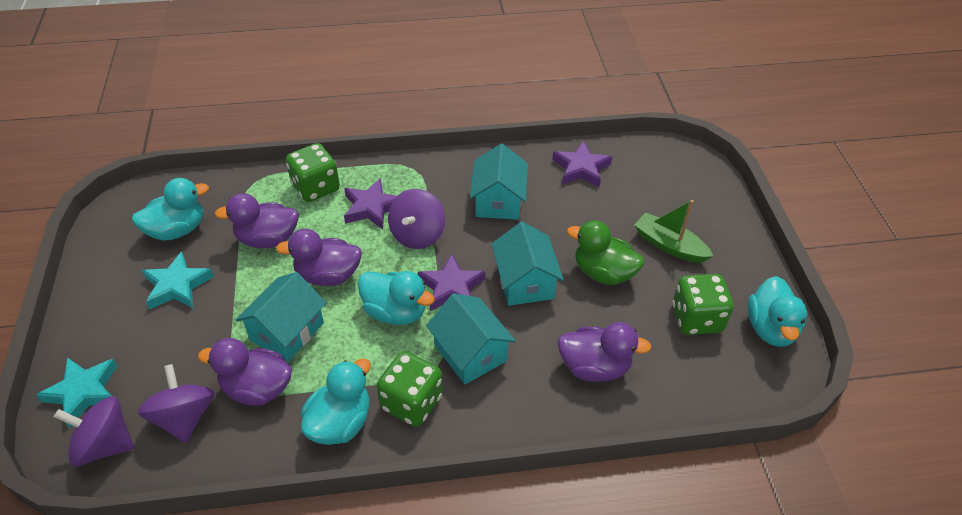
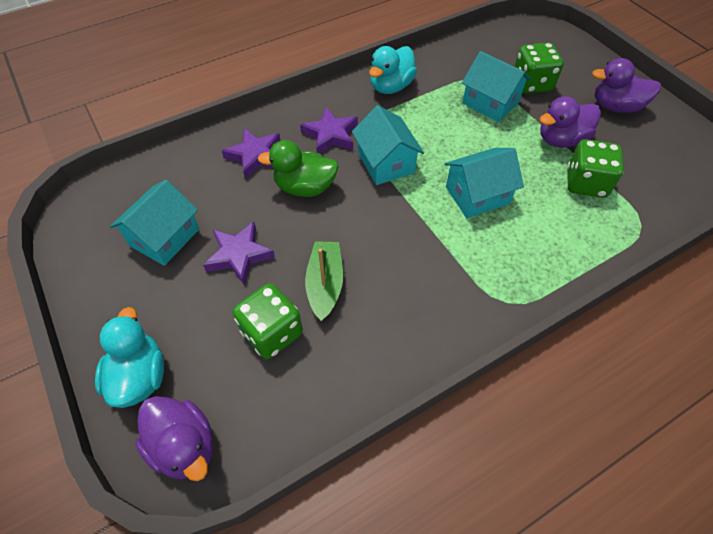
purple duck: 4 -> 3
purple spinning top: 3 -> 0
turquoise duck: 4 -> 2
turquoise star: 2 -> 0

